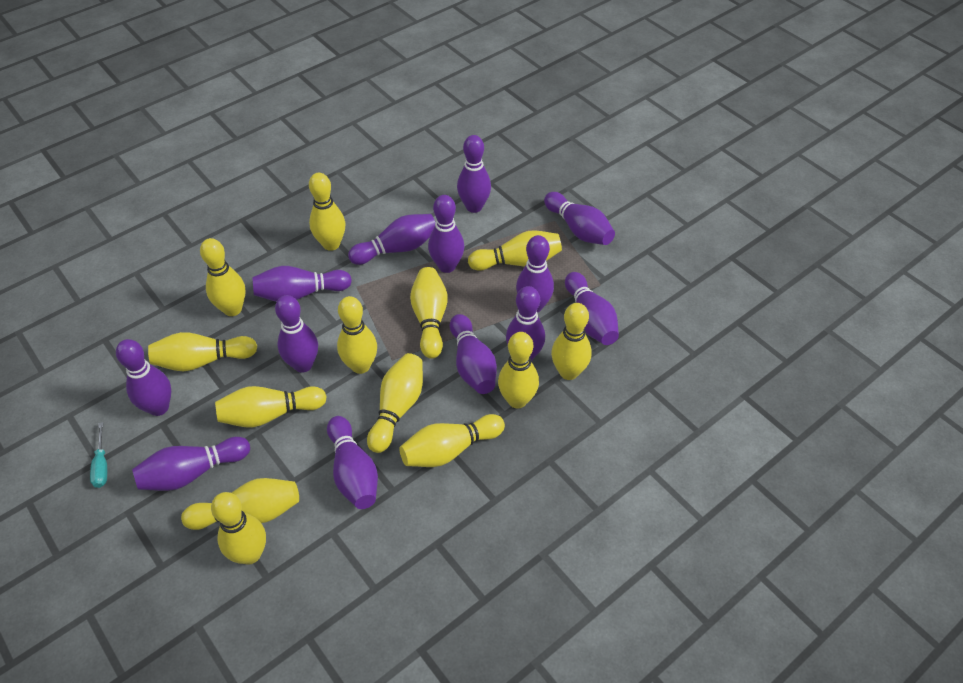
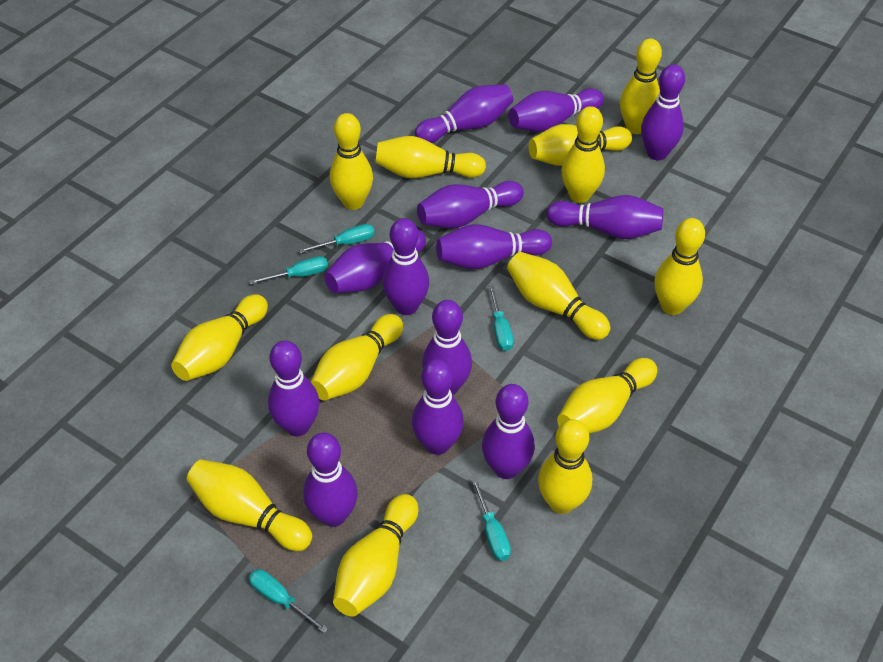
turquoise screwdriver: 1 -> 5

